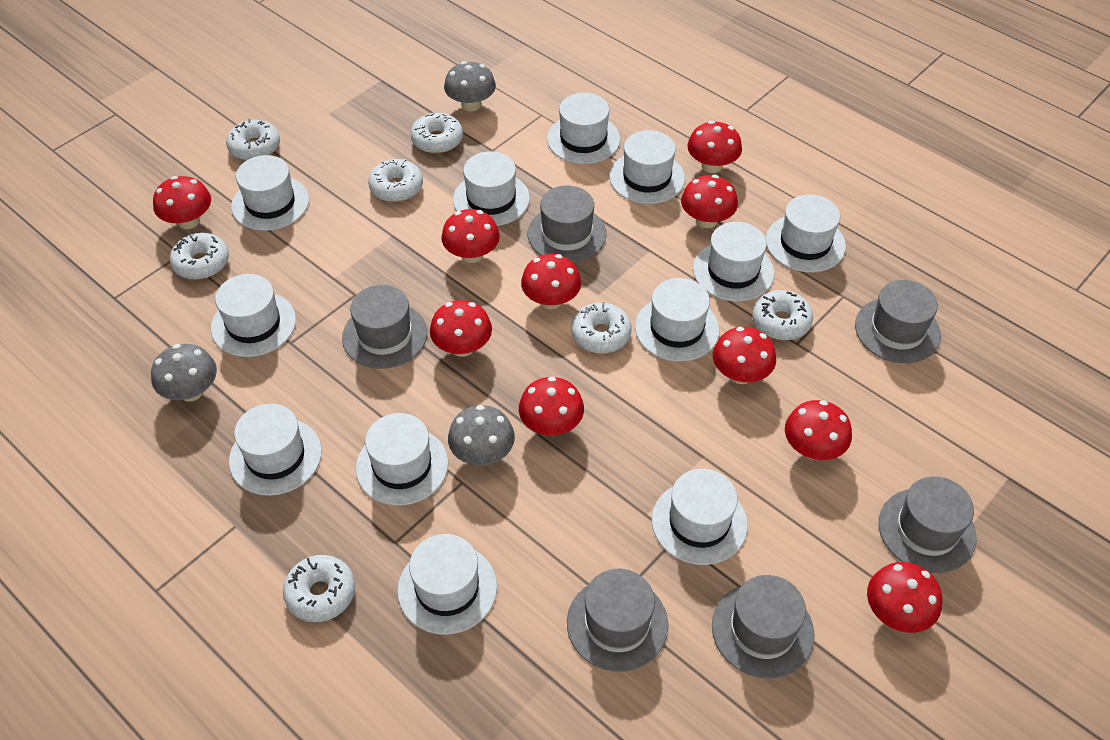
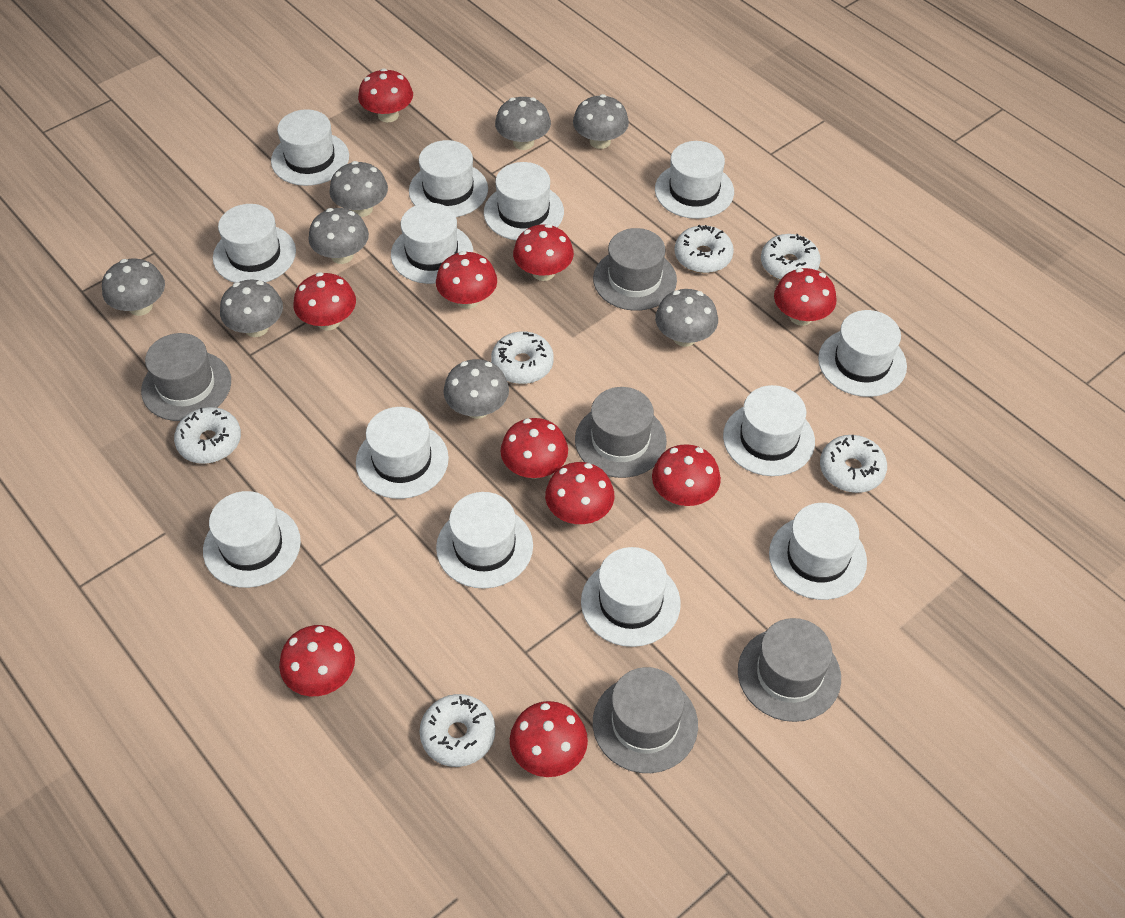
grey hat: 6 -> 5
grey mushroom: 3 -> 8
white donut: 7 -> 6
white hat: 12 -> 13

